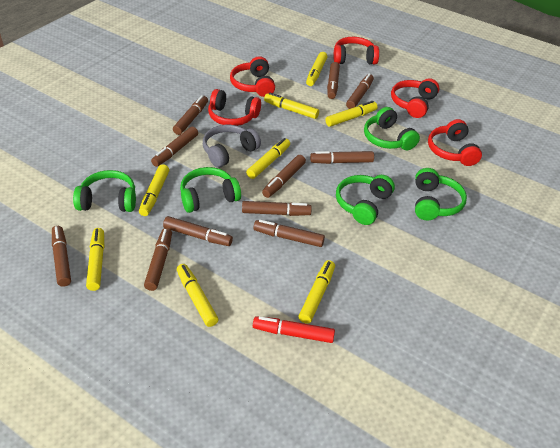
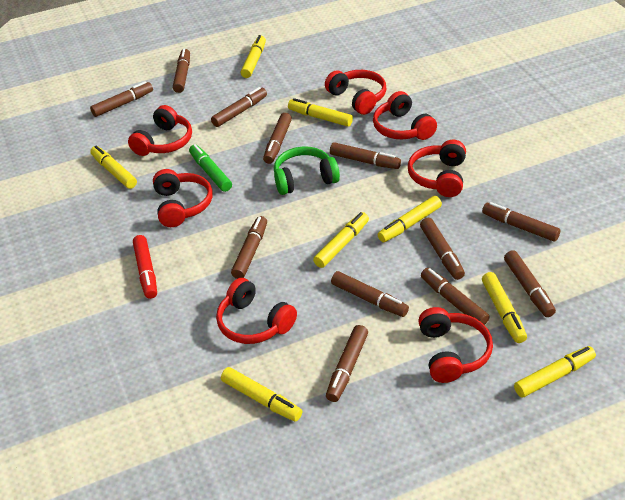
brown marker: 11 -> 12
green headphones: 5 -> 1
green marker: 0 -> 1
grey headphones: 1 -> 0
red headphones: 5 -> 7

